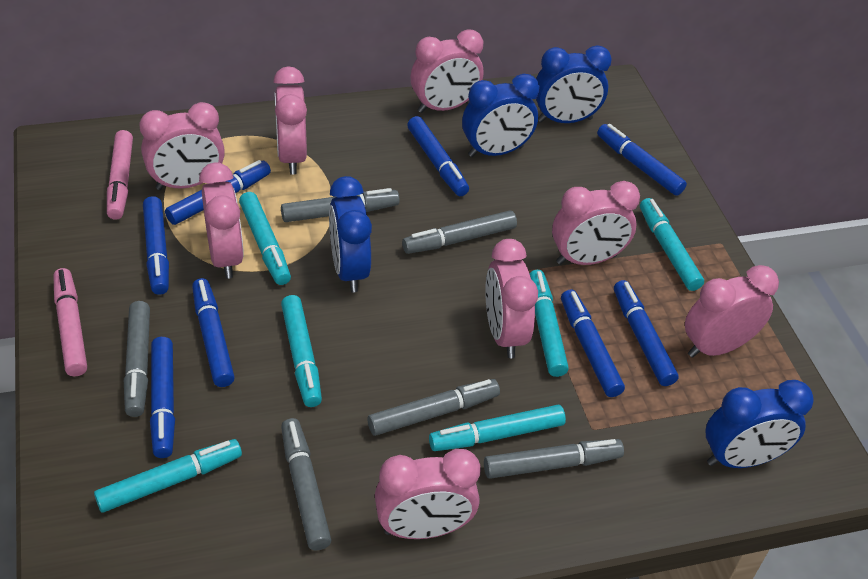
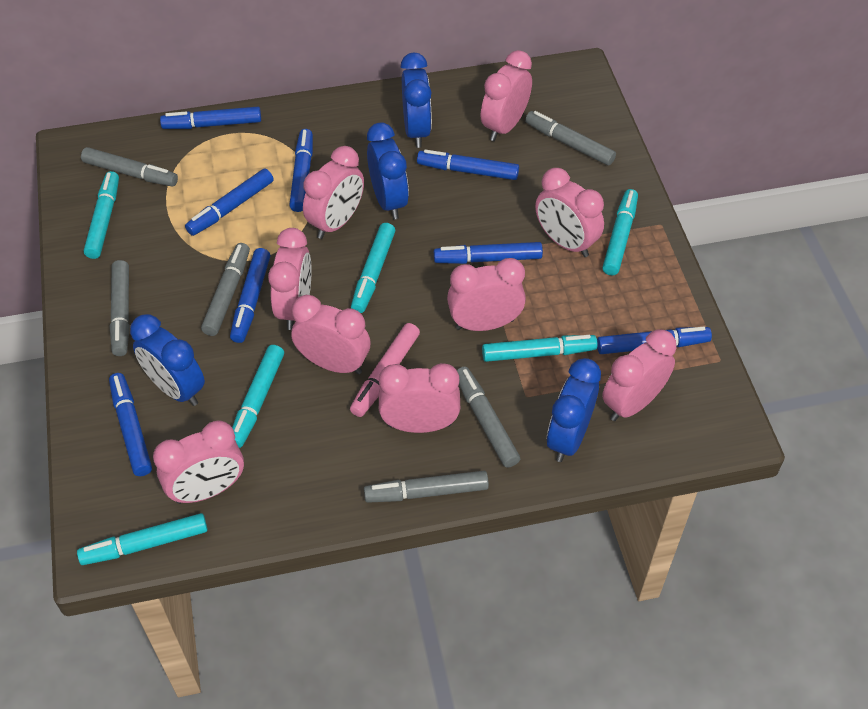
pink clock: 8 -> 9
pink marker: 2 -> 1

